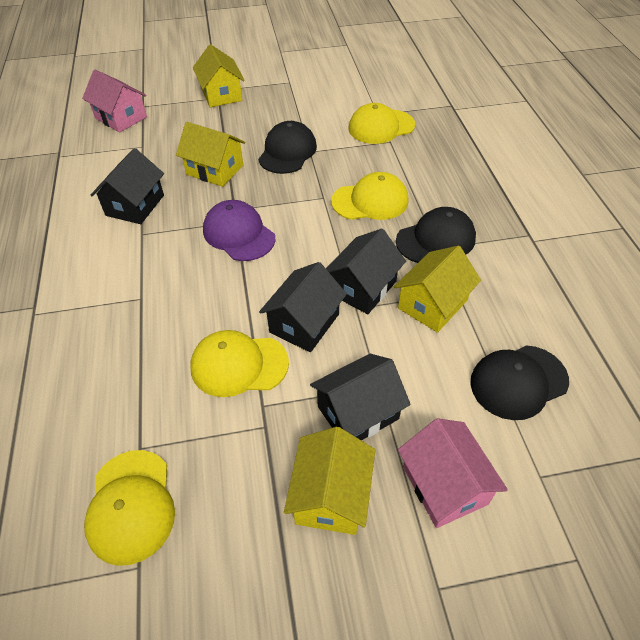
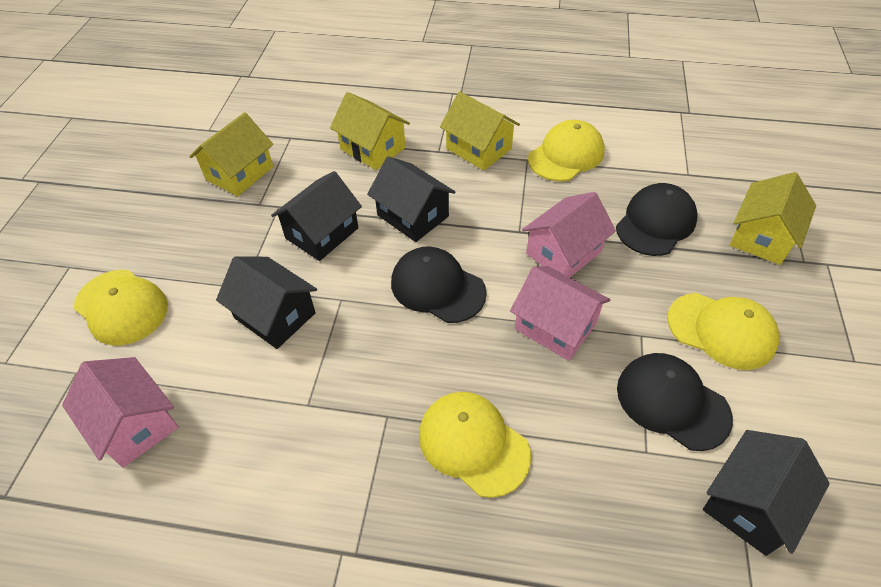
pink house: 2 -> 3
purple cap: 1 -> 0

